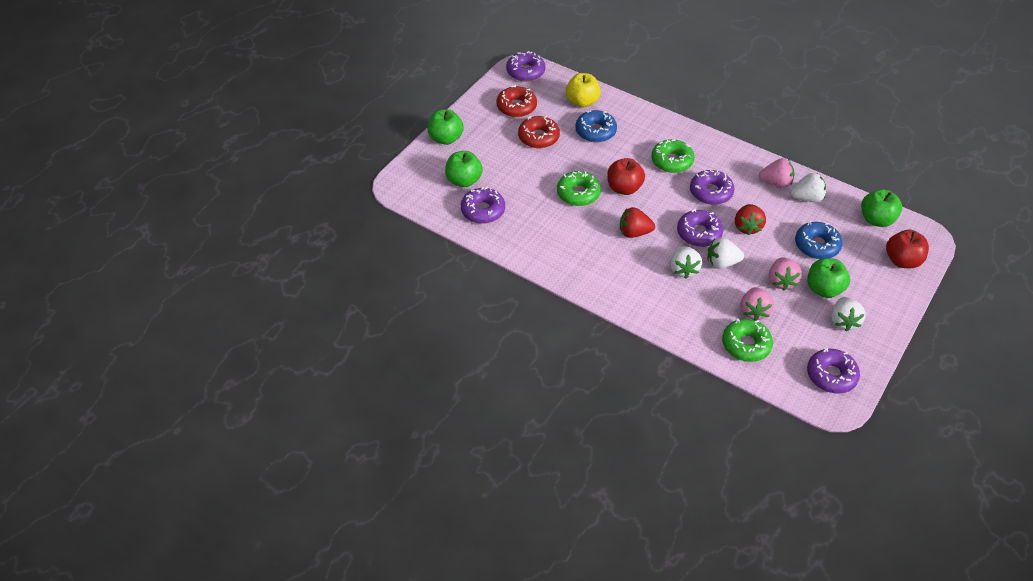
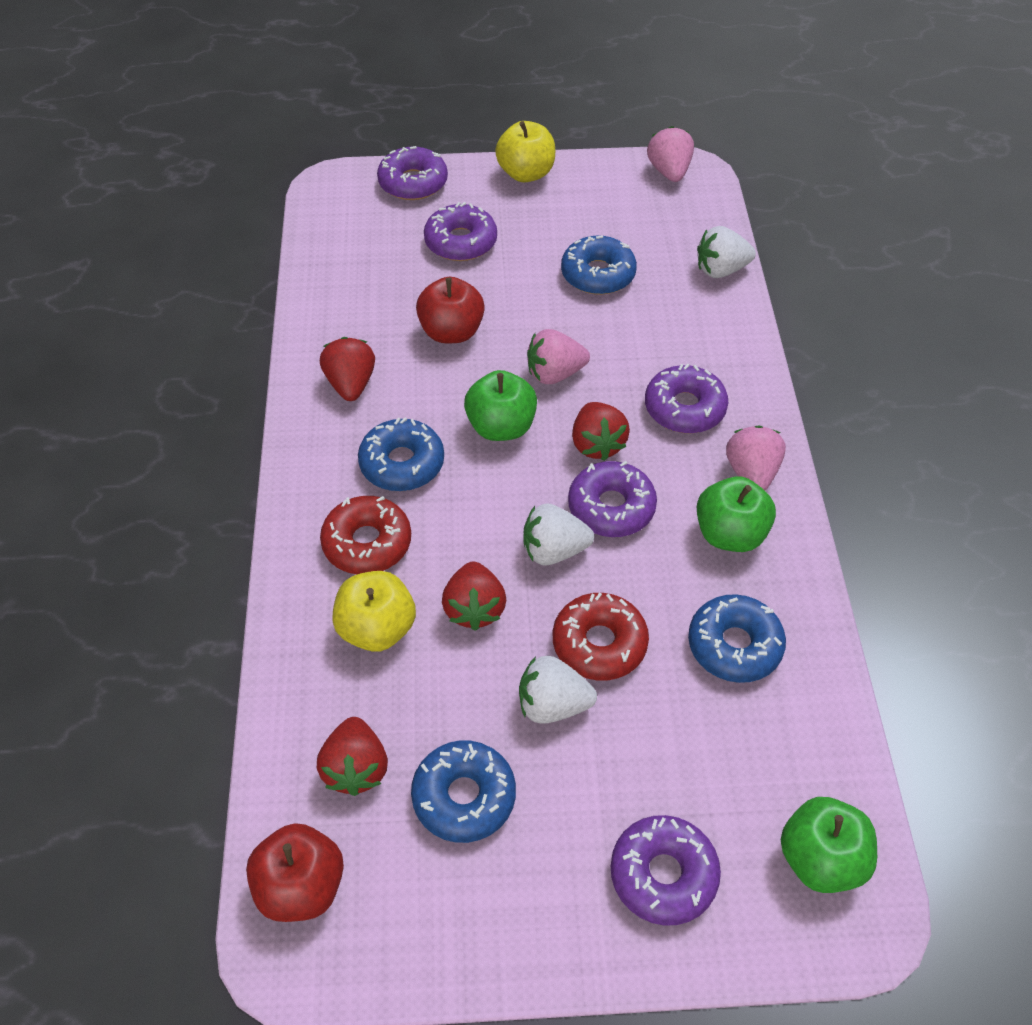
blue donut: 2 -> 4
green apple: 4 -> 3
green donut: 3 -> 0
red strawberry: 2 -> 4
white strawberry: 4 -> 3
yellow apple: 1 -> 2

